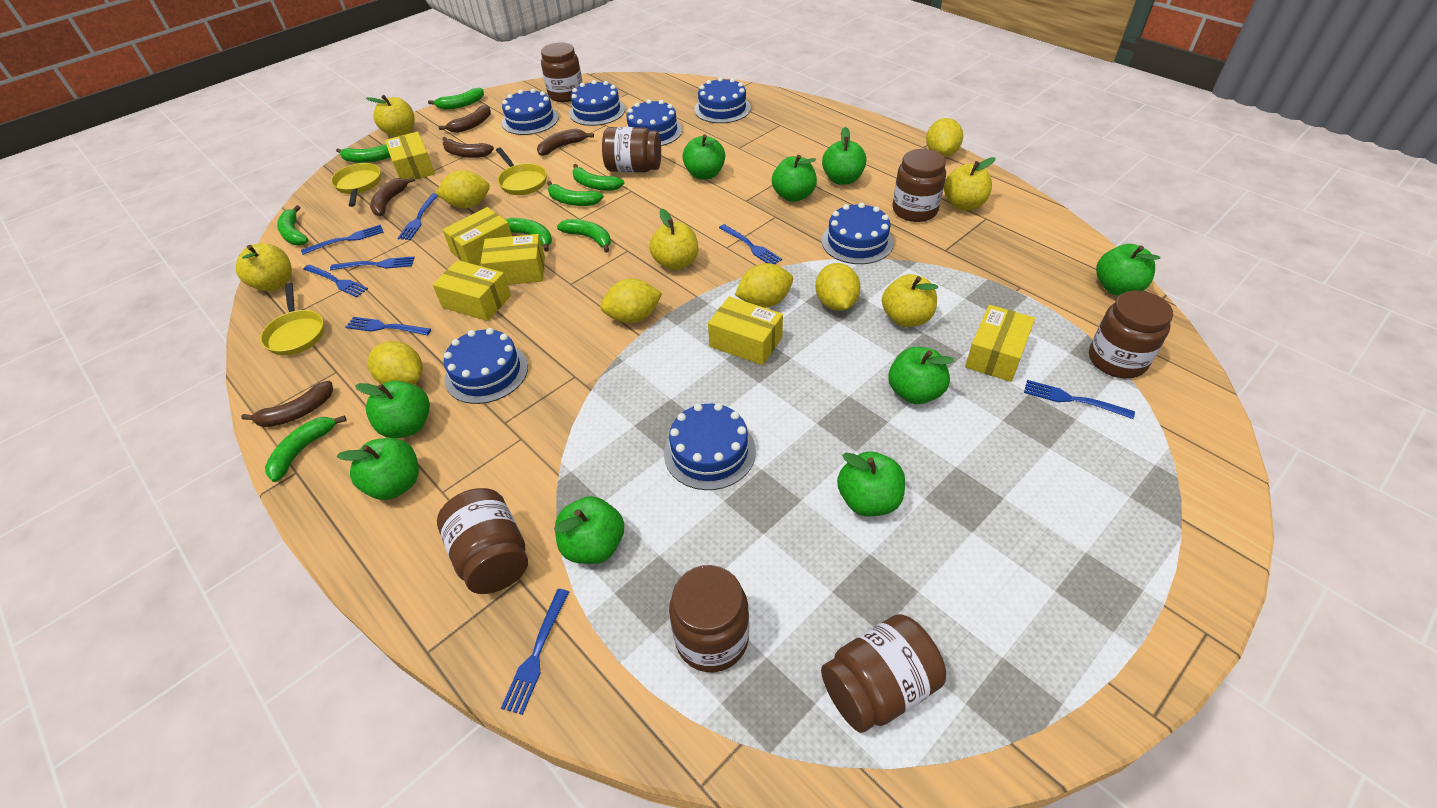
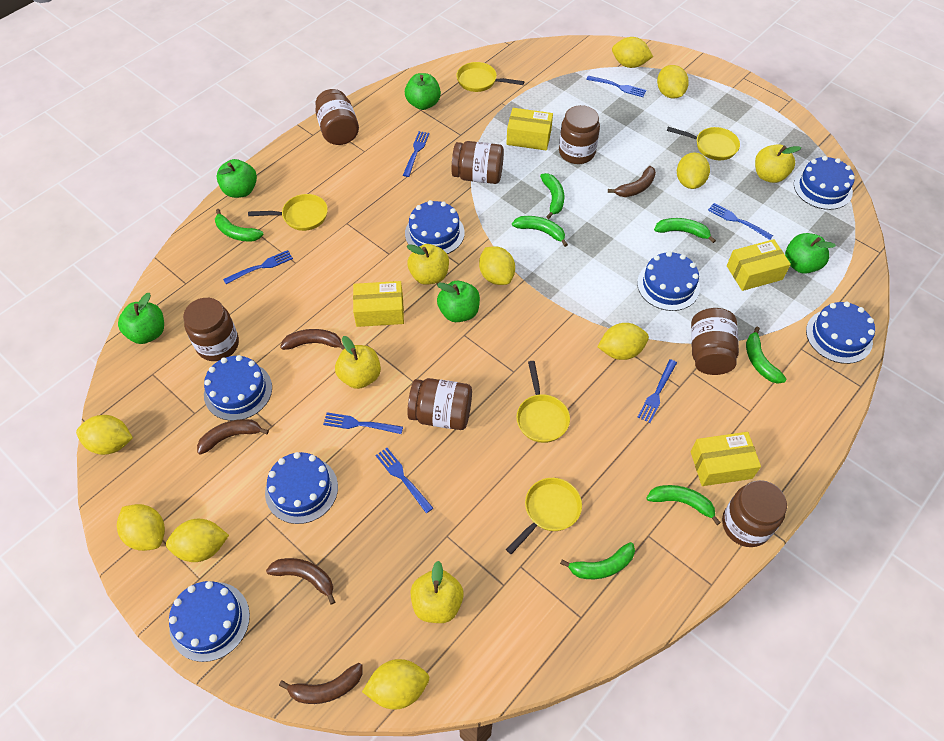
blue fork: 8 -> 7
green apple: 9 -> 5
green banana: 8 -> 7
yellow apple: 5 -> 4
yellow box: 6 -> 4
yellow lemon: 6 -> 9
yellow pan: 3 -> 5

